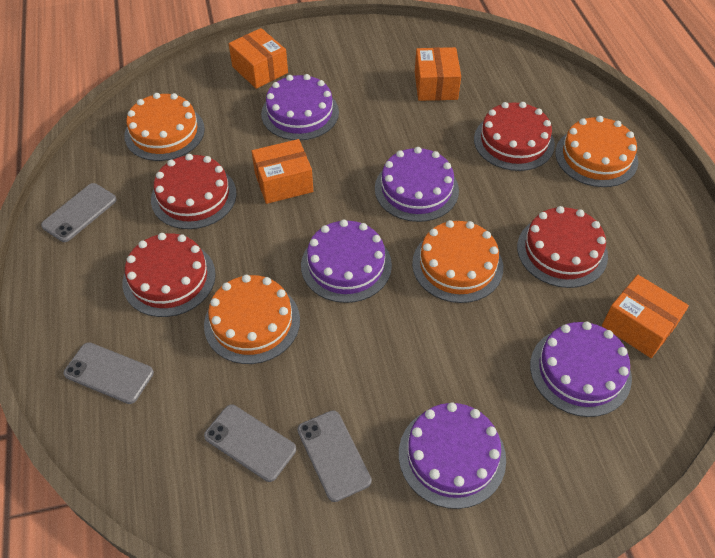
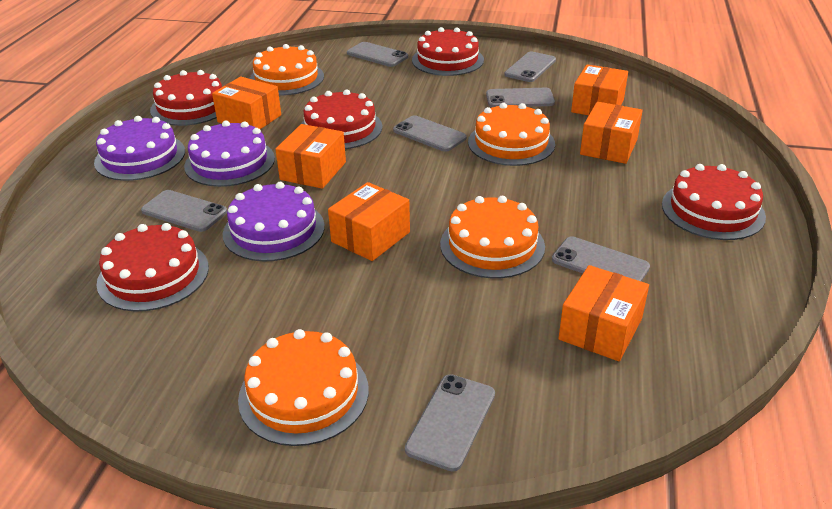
grey phone: 4 -> 7
orange box: 4 -> 6
purple cake: 5 -> 3
red cake: 4 -> 5

